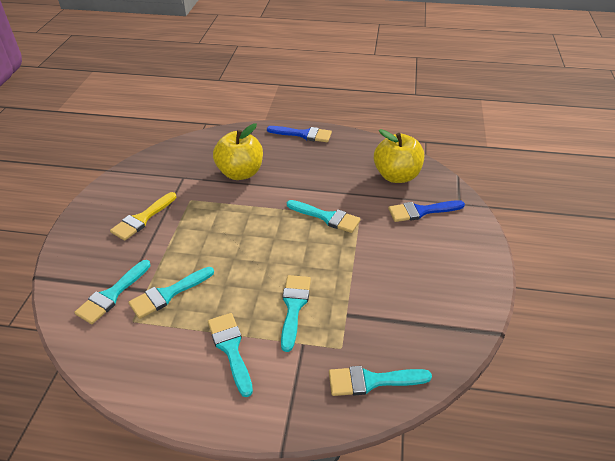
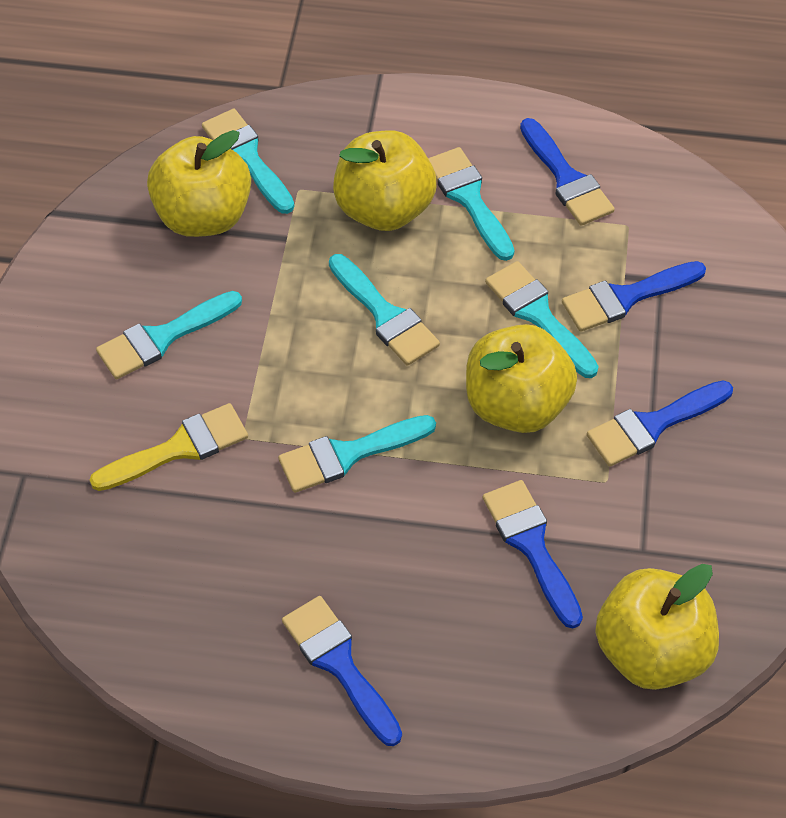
blue brush: 2 -> 5
yellow apple: 2 -> 4

